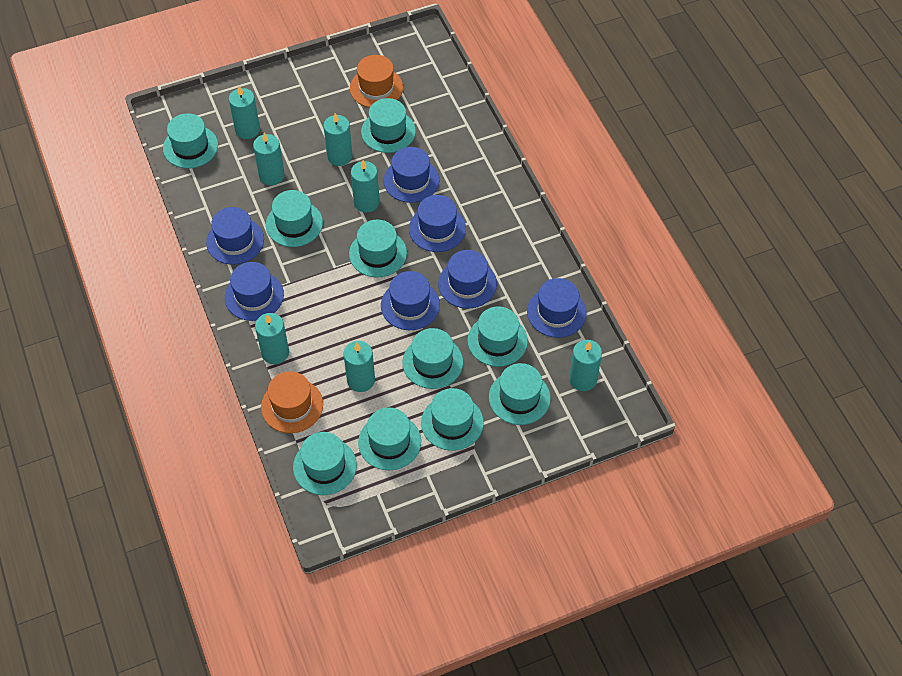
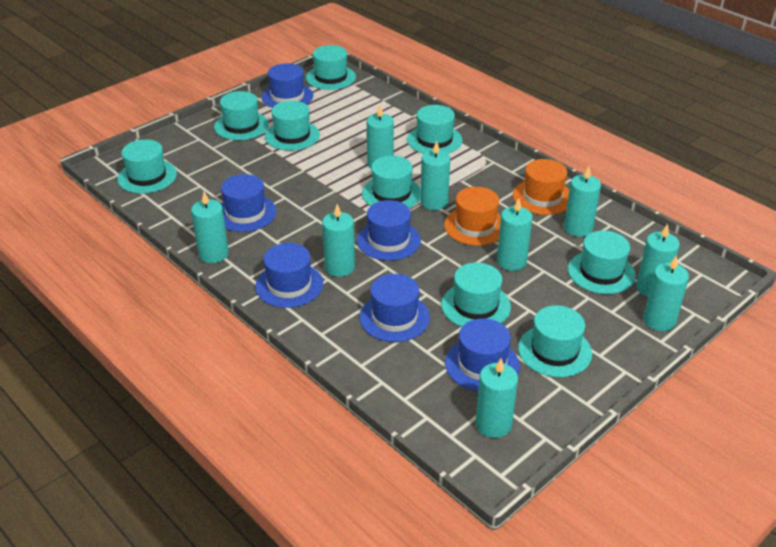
blue hat: 7 -> 6
turquoise candle: 7 -> 9
turquoise hat: 10 -> 9

